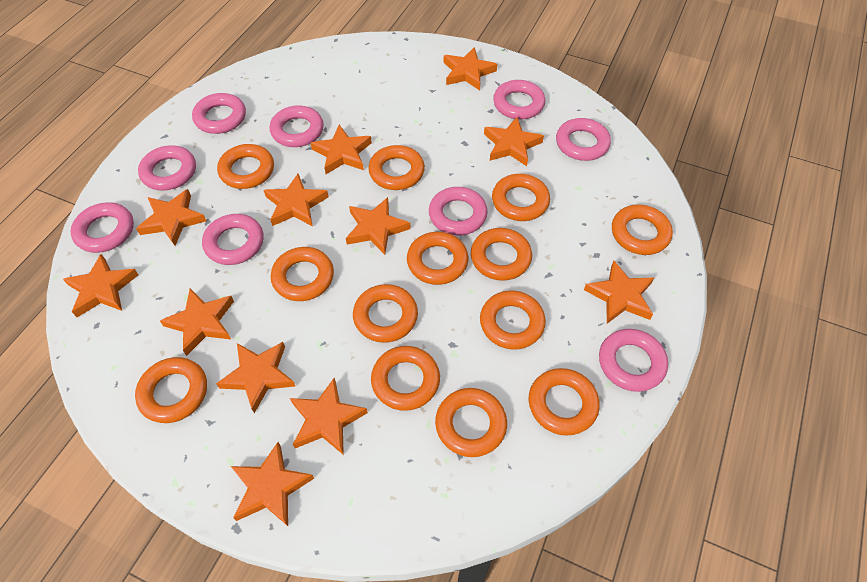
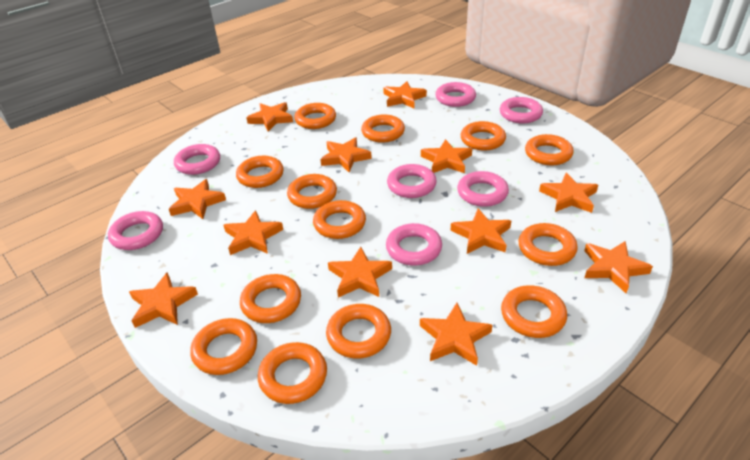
pink ring: 9 -> 7

